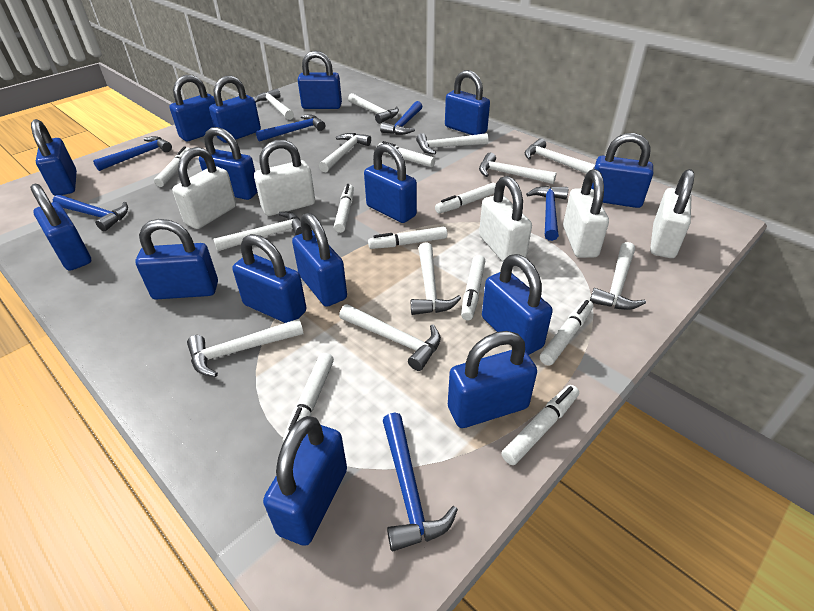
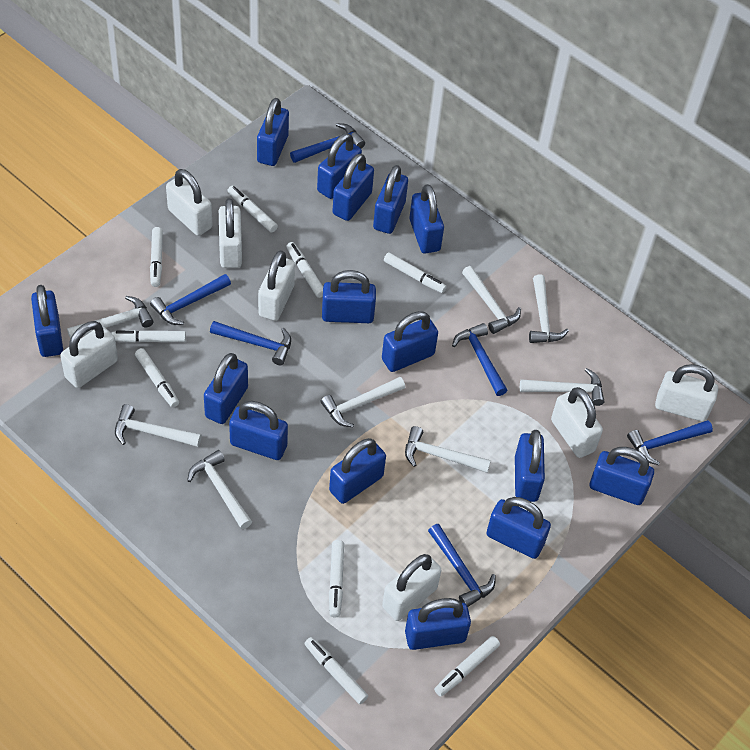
white hammer: 11 -> 8
white padlock: 5 -> 7

